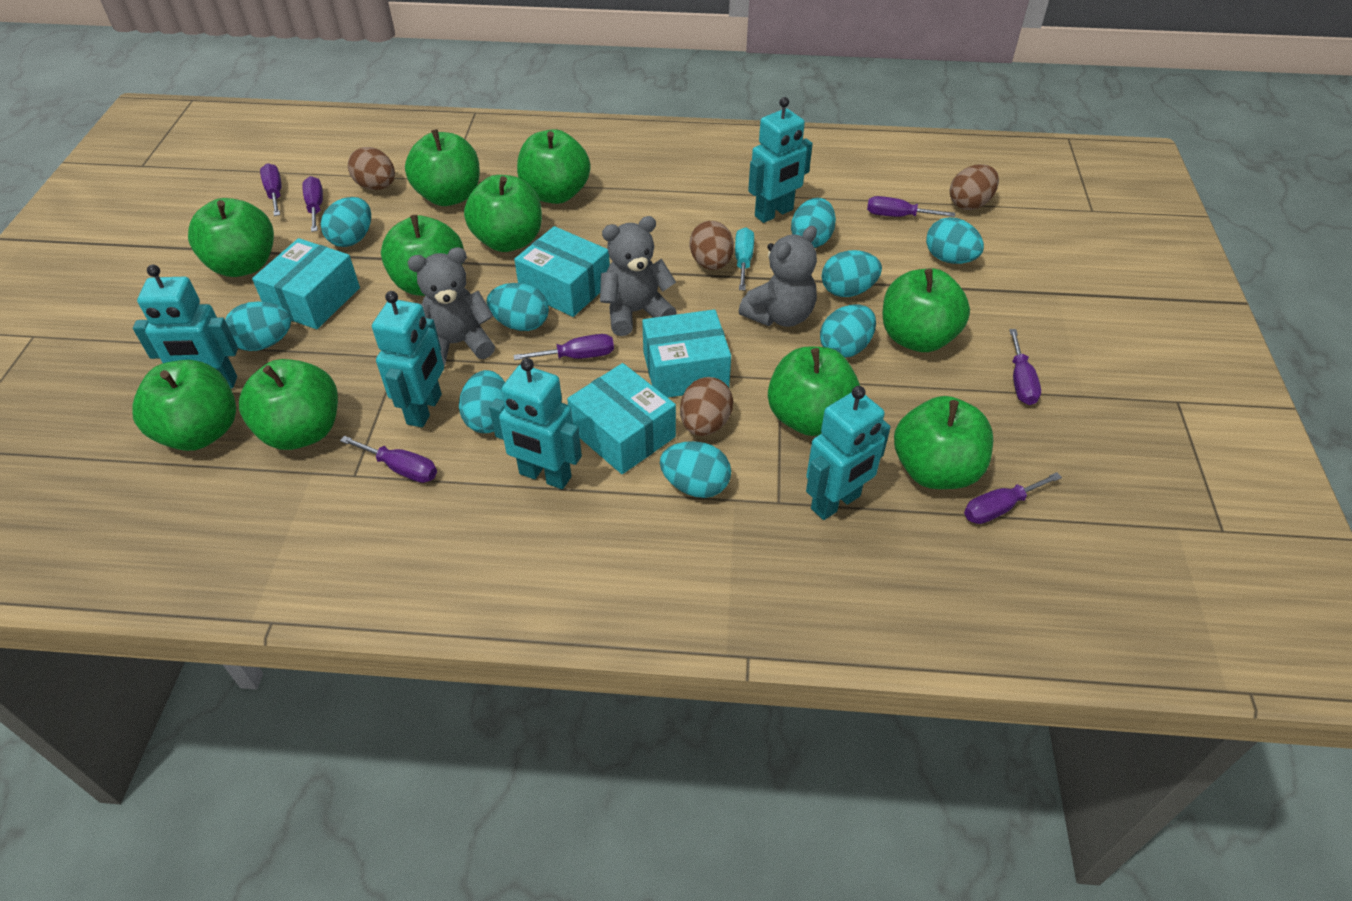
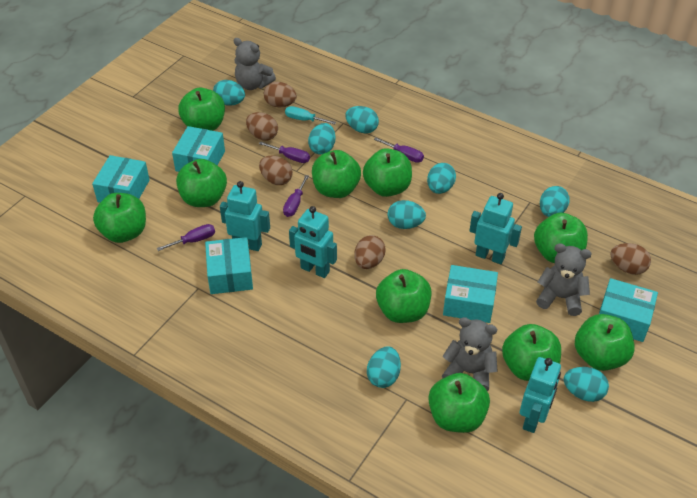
brown egg: 4 -> 5
purple screwdriver: 7 -> 4
turquoise box: 4 -> 5
turquoise egg: 9 -> 8
turquoise robot: 5 -> 4

